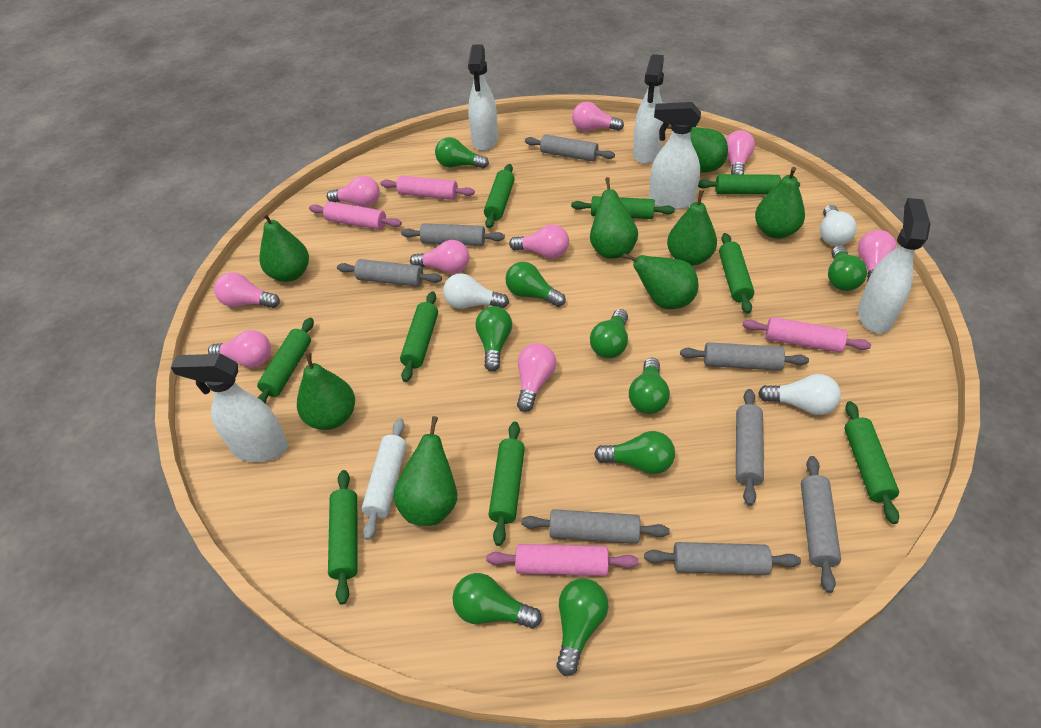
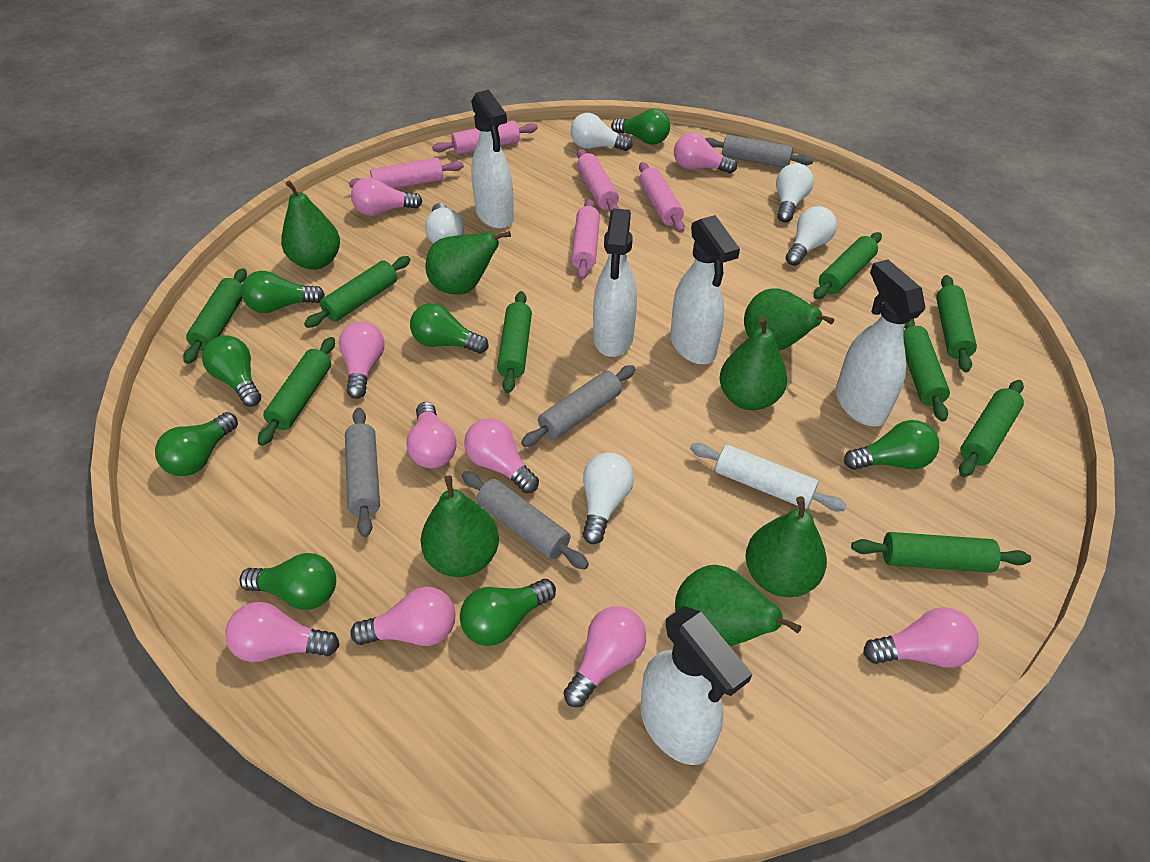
green light bulb: 9 -> 8
green pear: 8 -> 7
grey rolling pin: 8 -> 4
pink rolling pin: 4 -> 5
white light bulb: 3 -> 5

